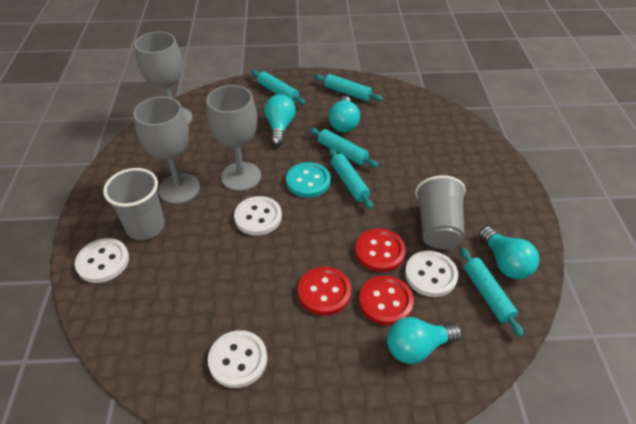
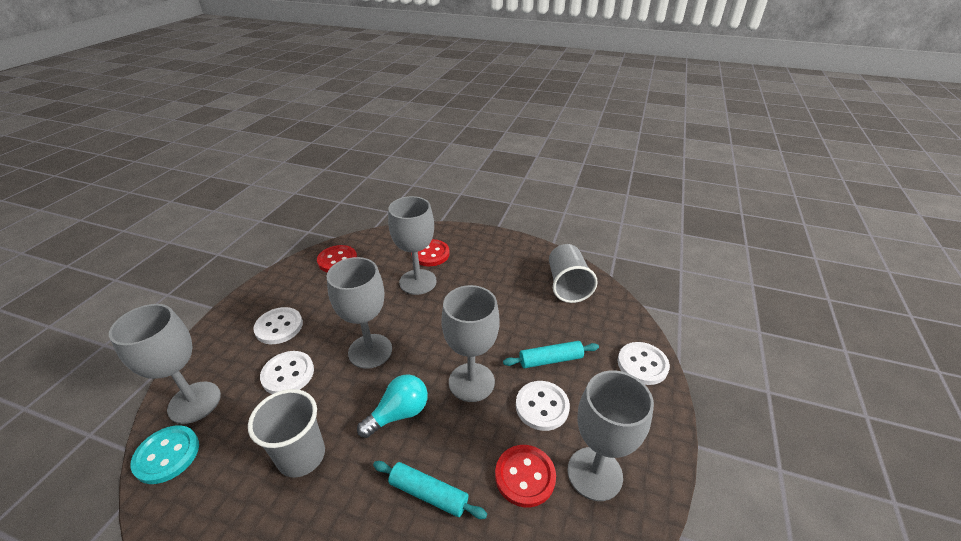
grey goblet: 3 -> 5
turquoise light bulb: 4 -> 1
turquoise rolling pin: 5 -> 2

